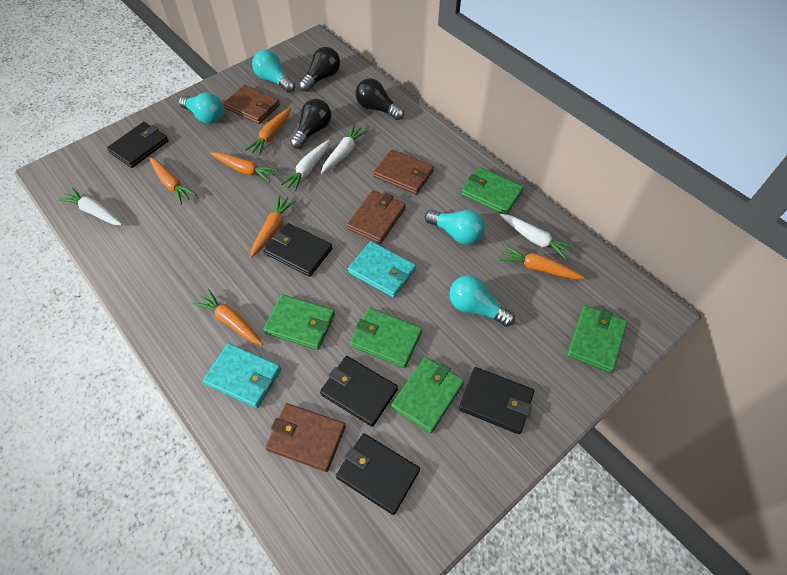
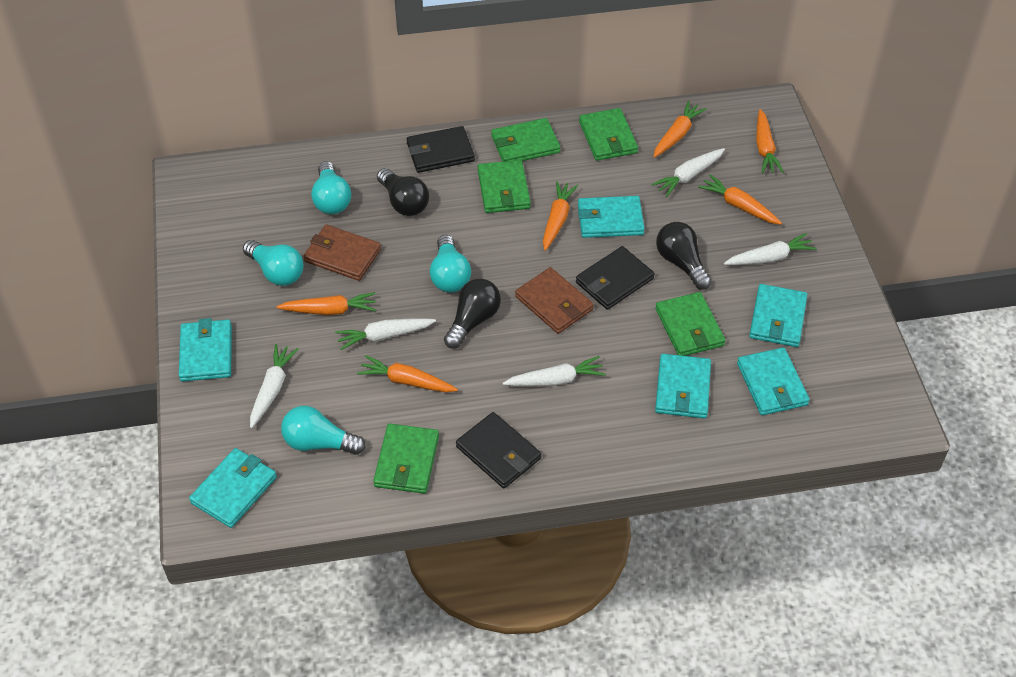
black wallet: 5 -> 3
brown wallet: 4 -> 2
turquoise wallet: 2 -> 6
white carrot: 4 -> 5

